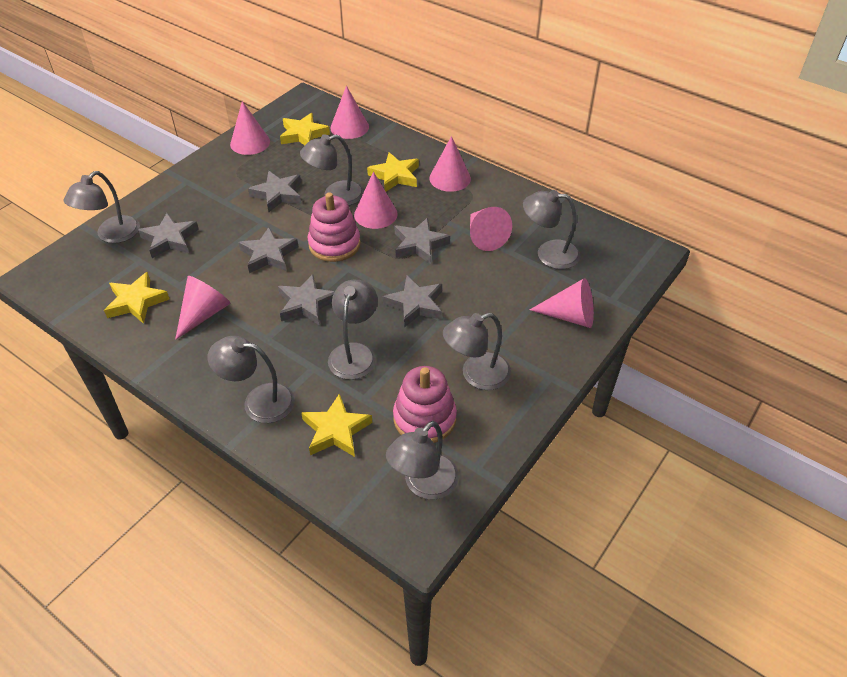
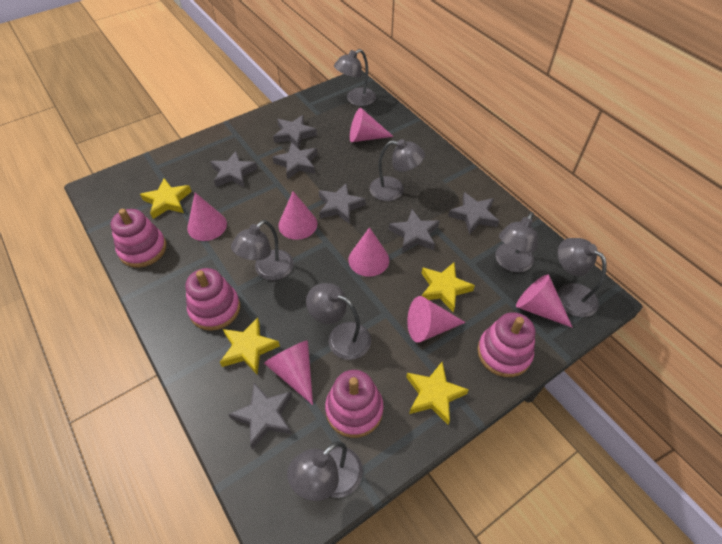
grey star: 6 -> 7
pink stacking toy: 2 -> 4

